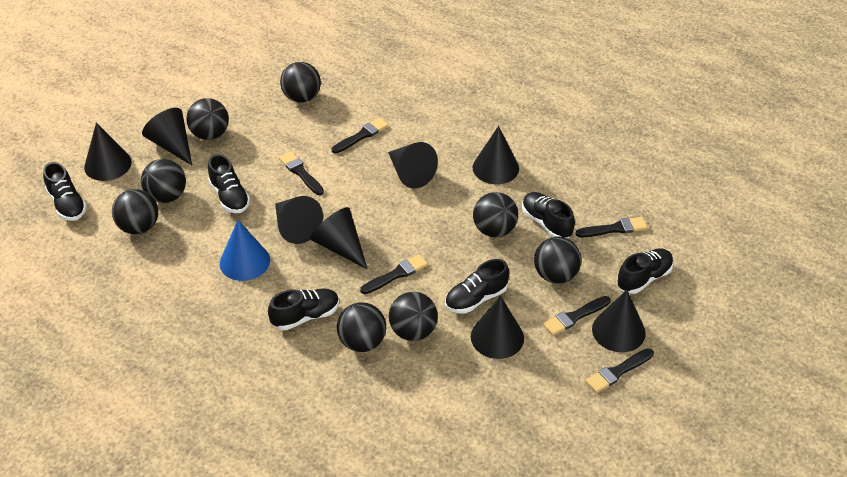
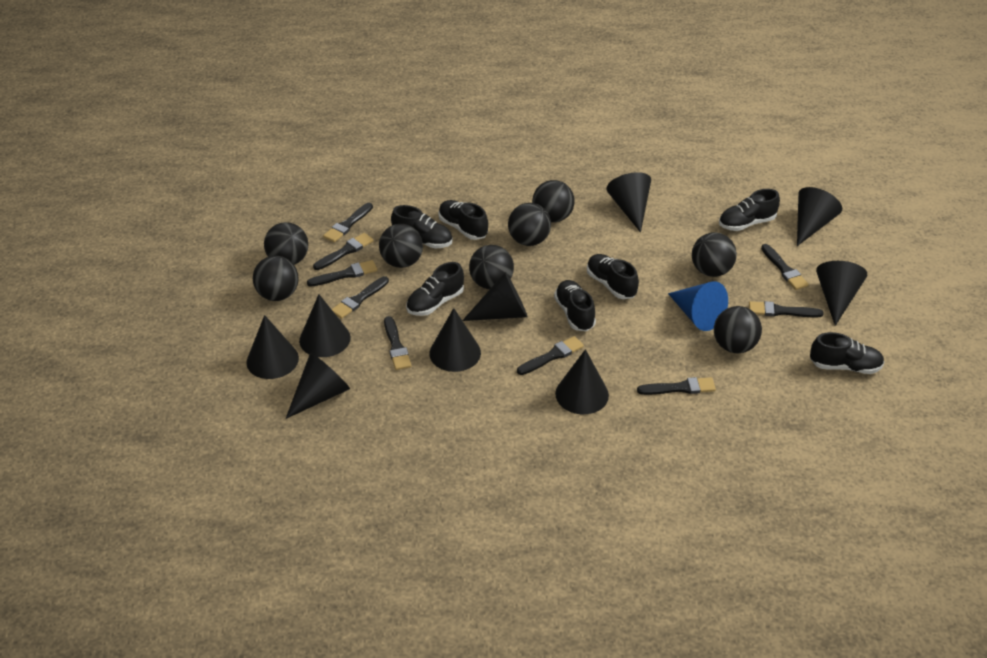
black brush: 6 -> 9
black cone: 8 -> 9
black shoe: 6 -> 7

